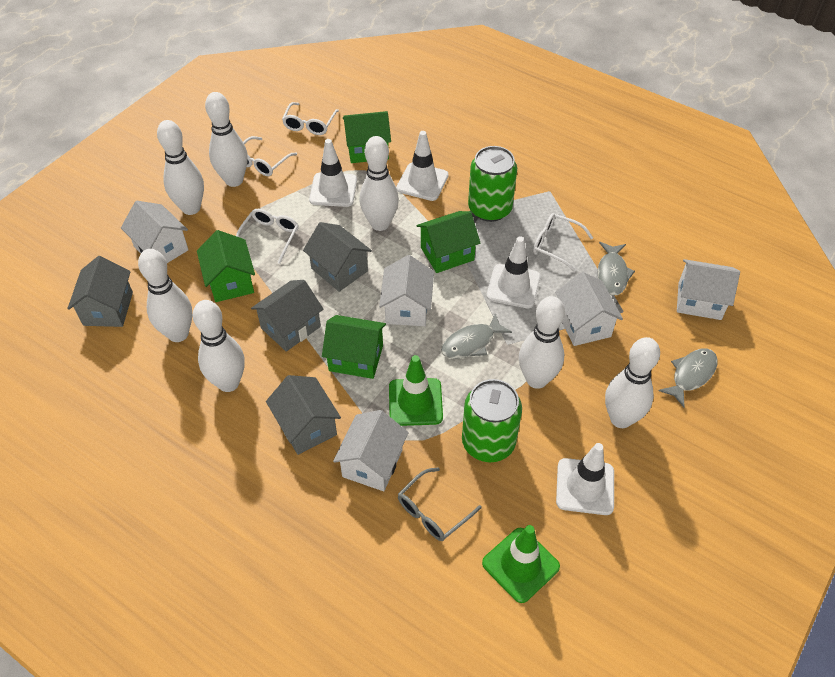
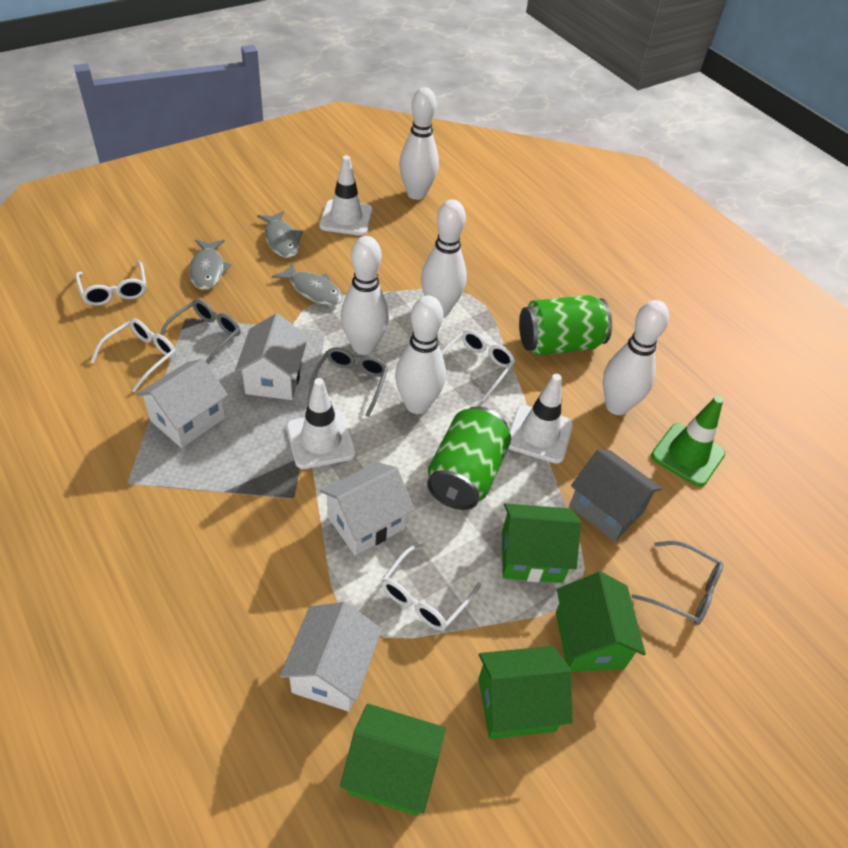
green traffic cone: 2 -> 1
grey glasses: 1 -> 3
grey house: 4 -> 1
white bowling pin: 7 -> 5
white house: 5 -> 4
white traffic cone: 4 -> 3

